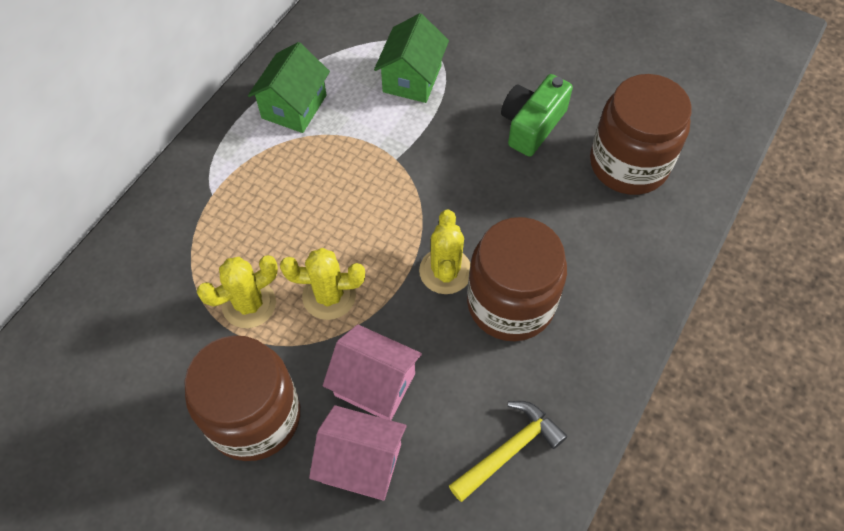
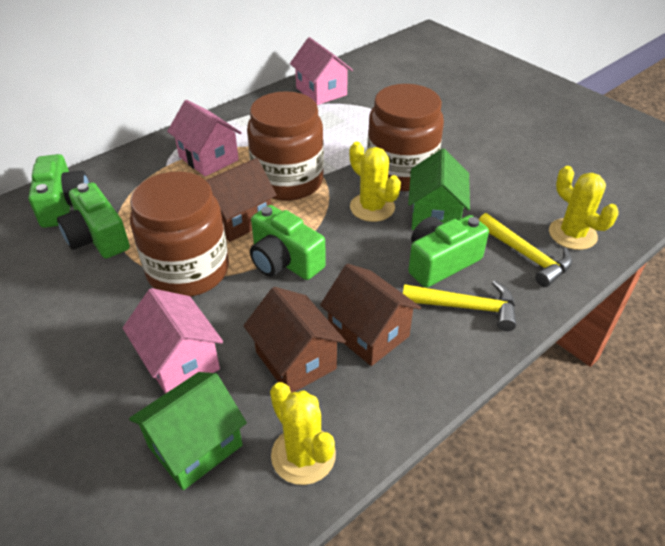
brown house: 0 -> 3
green camera: 1 -> 4
pink house: 2 -> 3
yellow hammer: 1 -> 2

